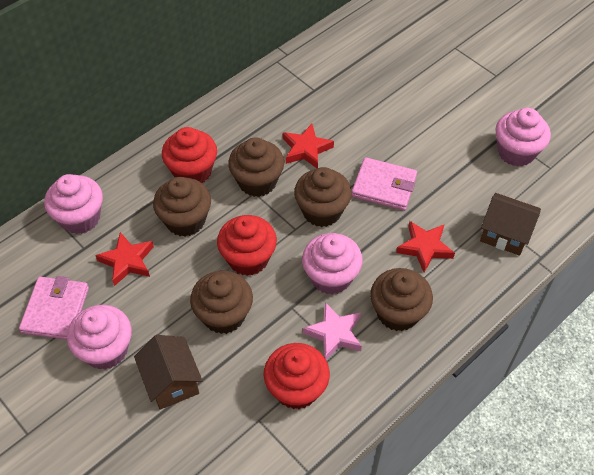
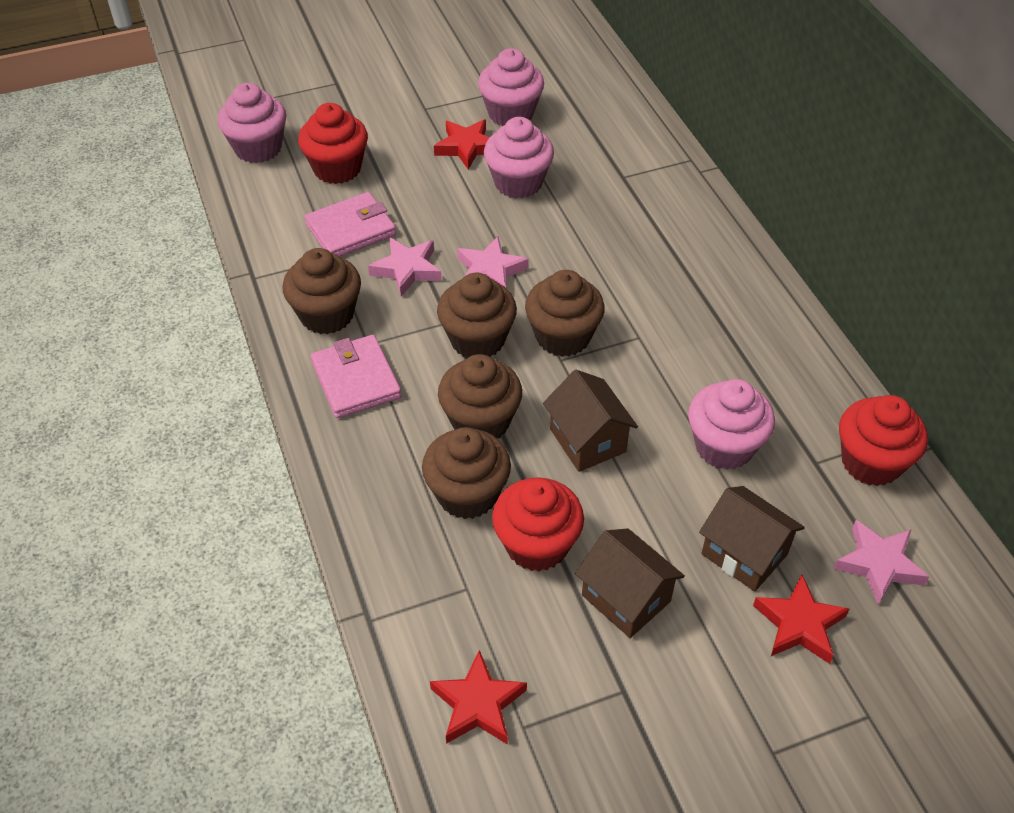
brown house: 2 -> 3
pink star: 1 -> 3

